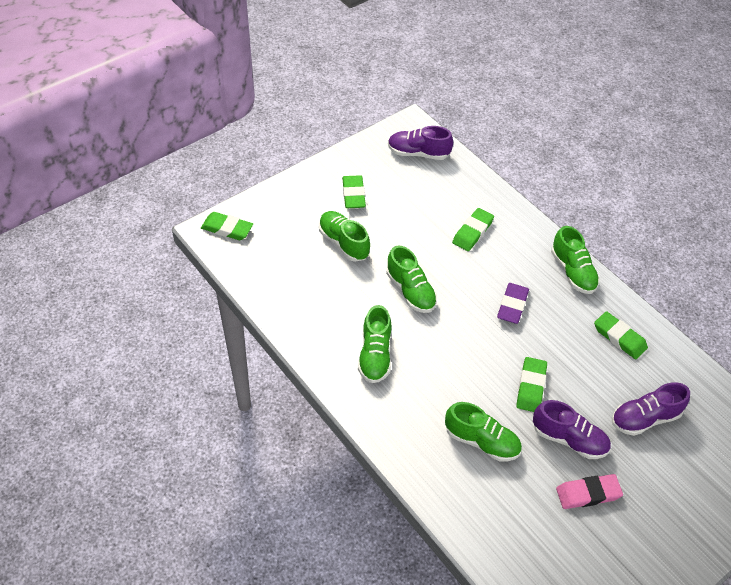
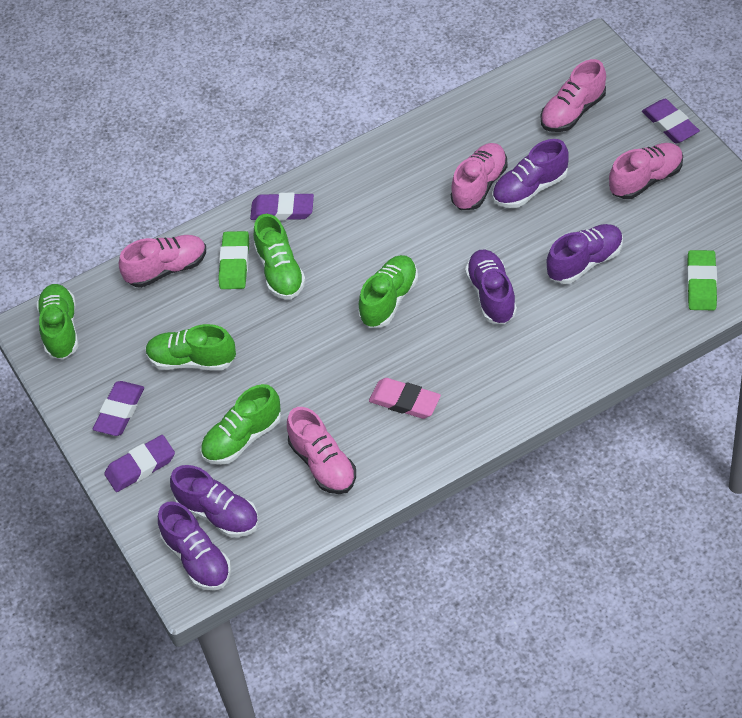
green eraser: 5 -> 2
pink shoe: 0 -> 5
purple eraser: 1 -> 4
purple shoe: 3 -> 5

